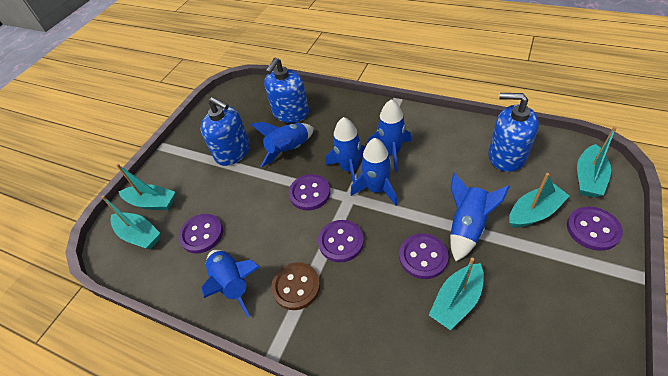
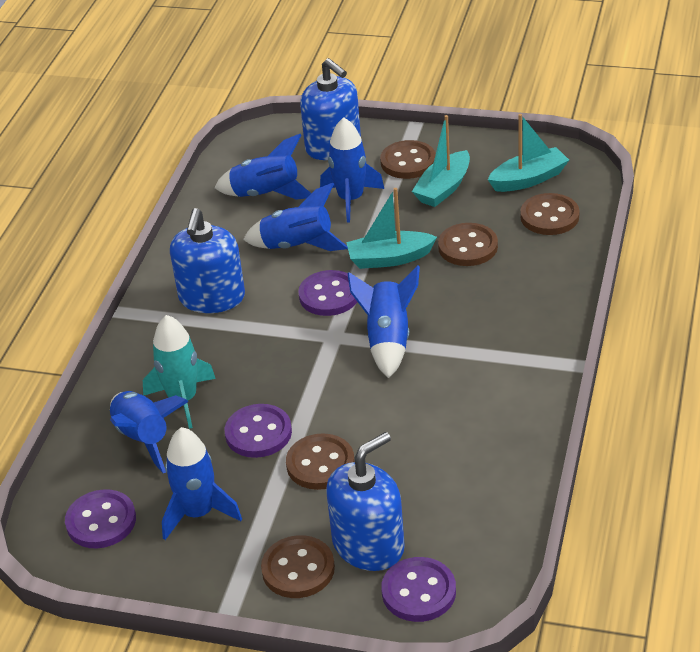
brown button: 1 -> 5
purple button: 5 -> 4
turquoise boat: 5 -> 3
turquoise rocket: 0 -> 1

